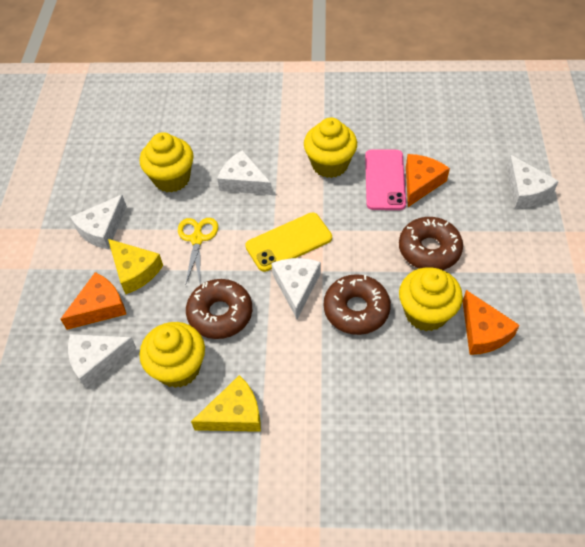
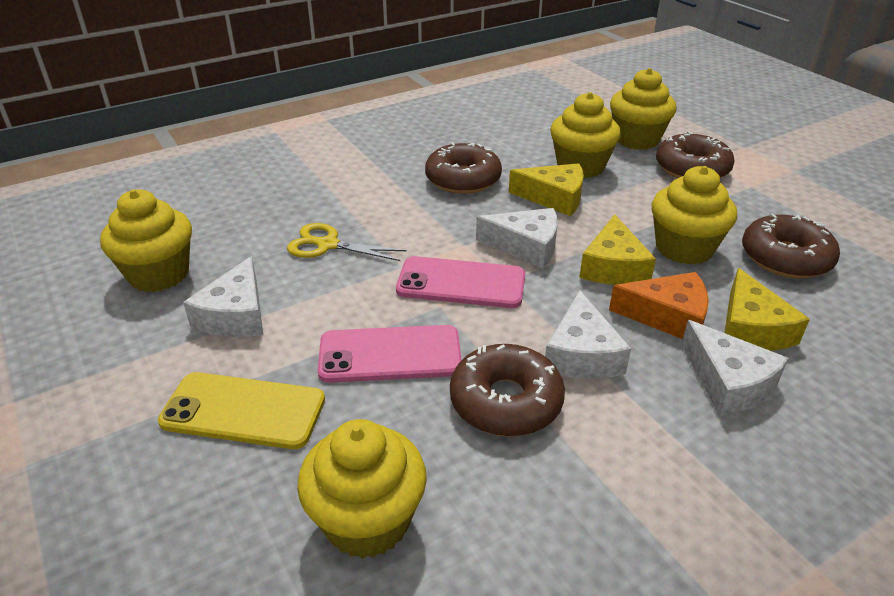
brown donut: 3 -> 4
orange cheese: 3 -> 1
pink phone: 1 -> 2
white cheese: 5 -> 4
yellow cheese: 2 -> 3
yellow cupcake: 4 -> 5

